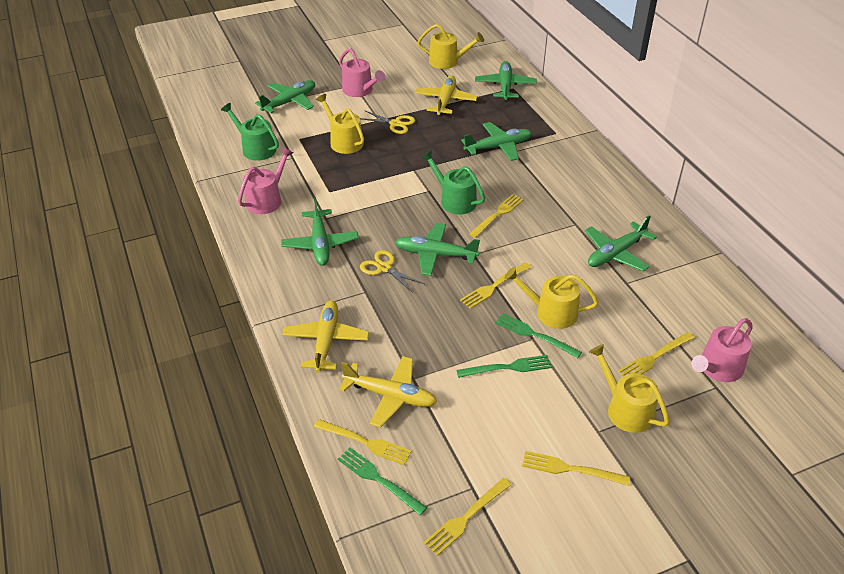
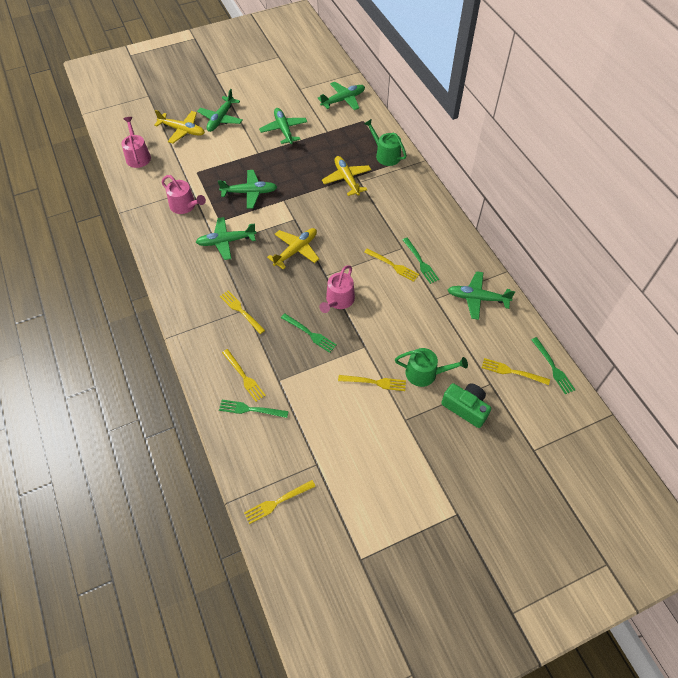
green camera: 0 -> 1
green fork: 3 -> 4
yellow scissors: 2 -> 0
yellow watering can: 4 -> 0

